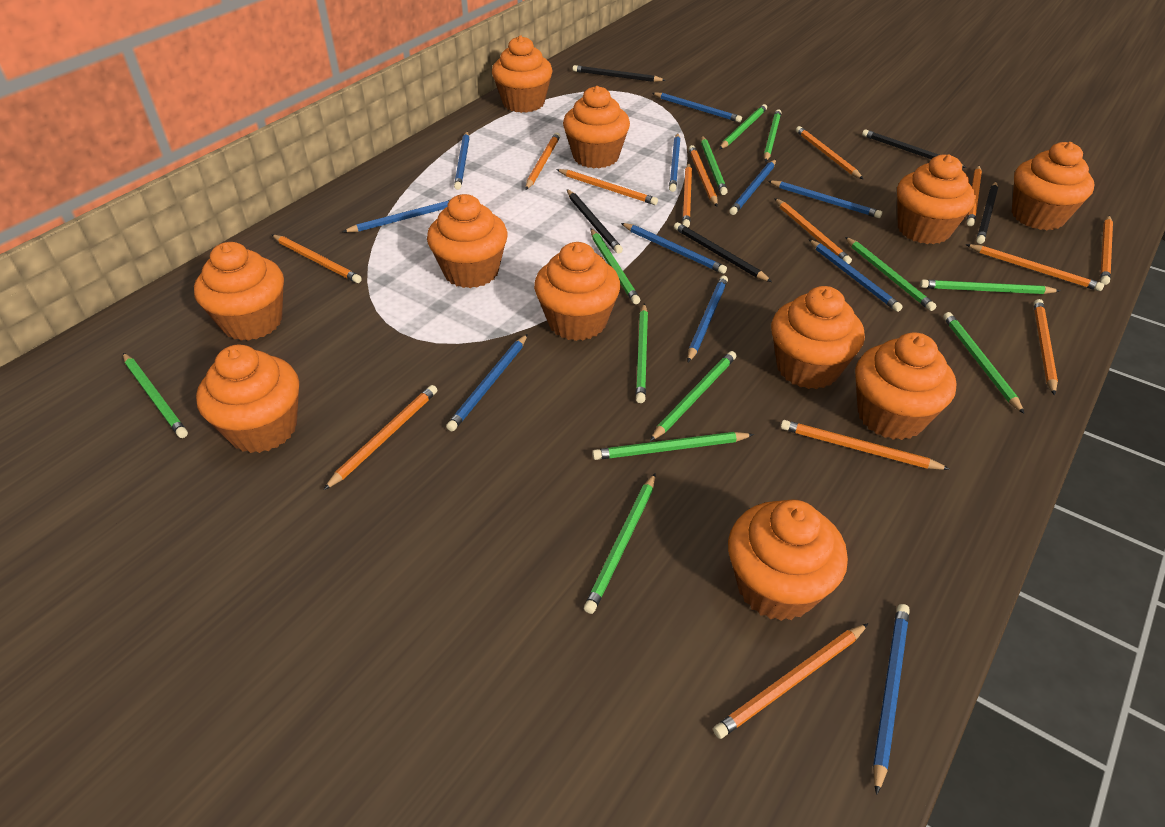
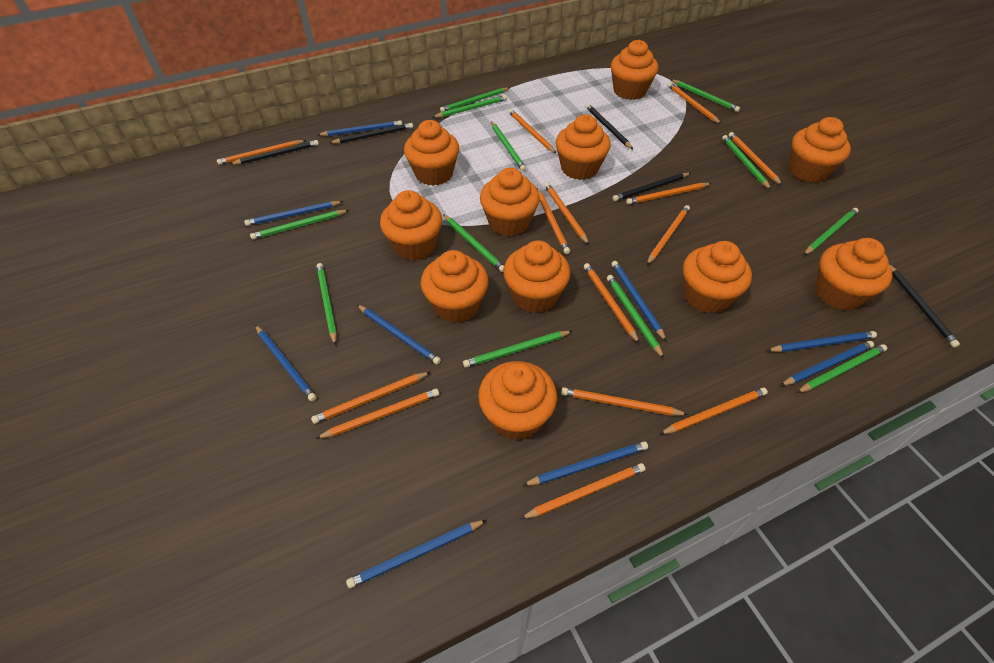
blue pencil: 11 -> 9

